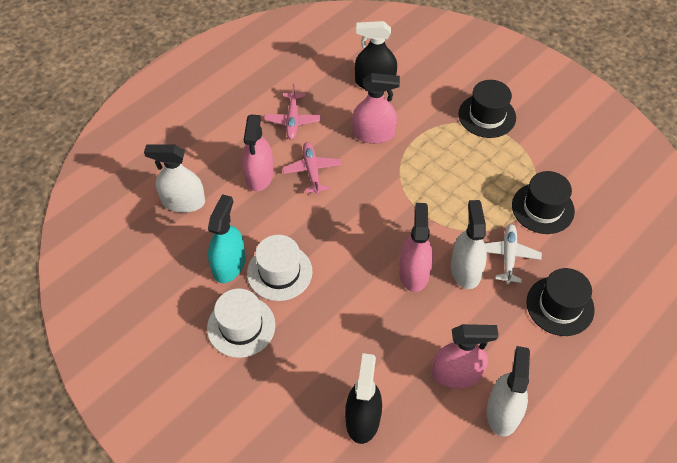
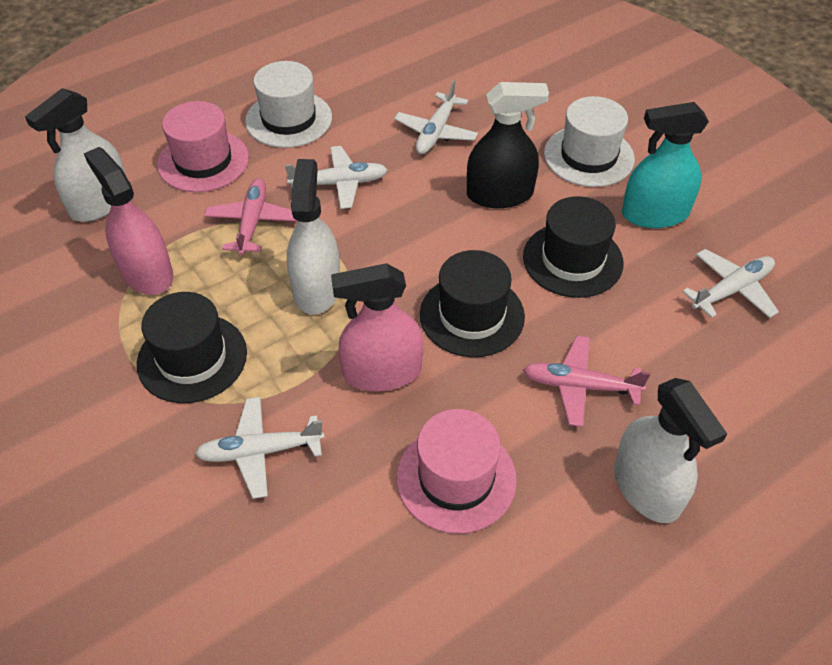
black spray bottle: 2 -> 1
pink hat: 0 -> 2
pink spray bottle: 4 -> 2
white plane: 1 -> 4

